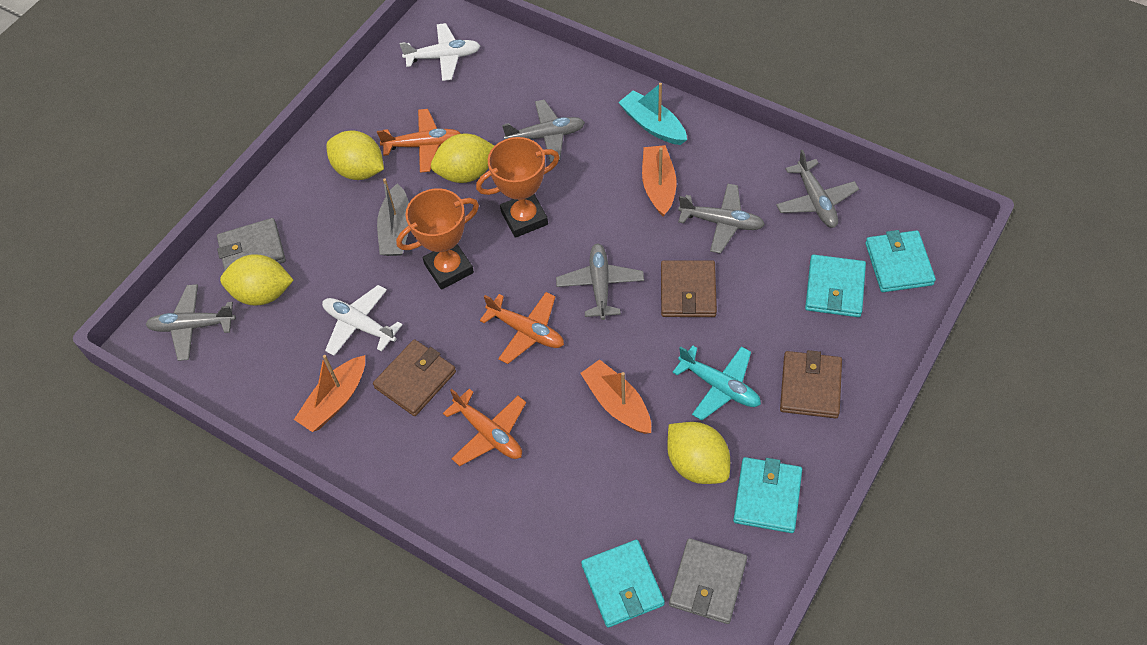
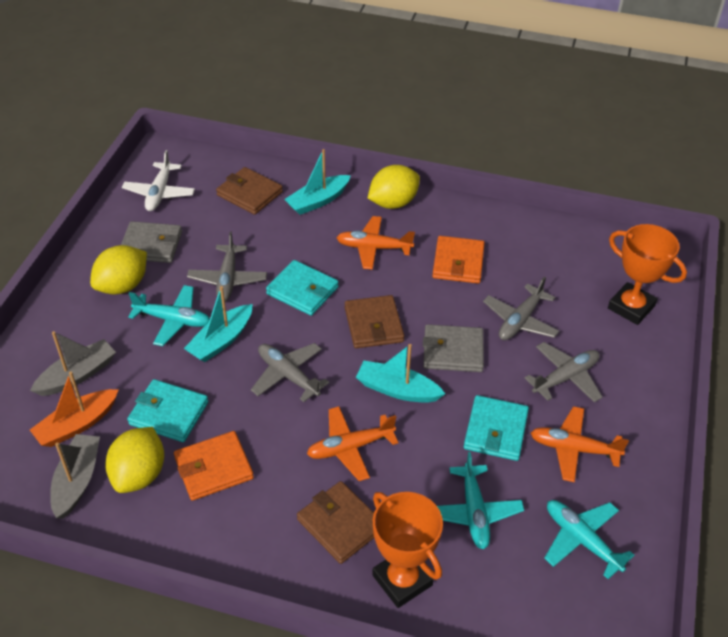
grey boat: 1 -> 2
grey plane: 5 -> 4
orange boat: 3 -> 1
orange wallet: 0 -> 2
turquoise boat: 1 -> 3
turquoise plane: 1 -> 3
turquoise wallet: 4 -> 3
white plane: 2 -> 1
yellow lemon: 4 -> 3

